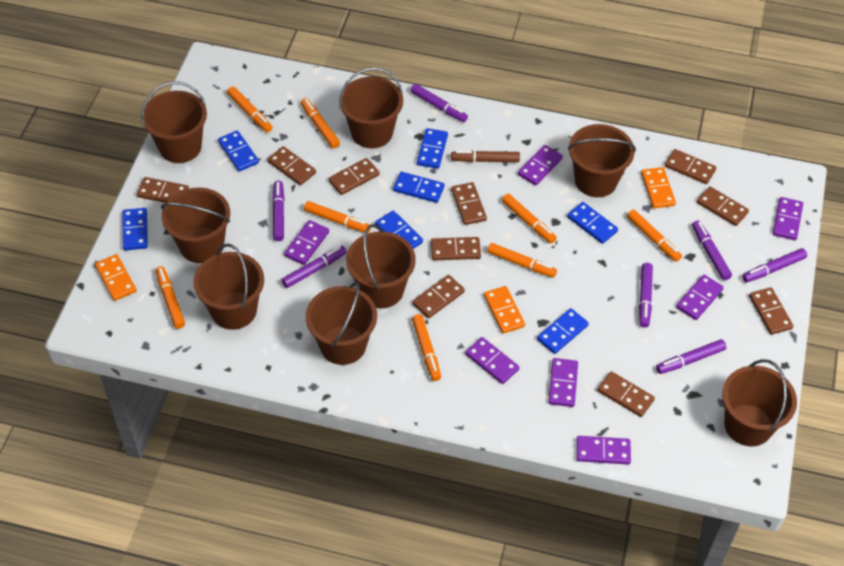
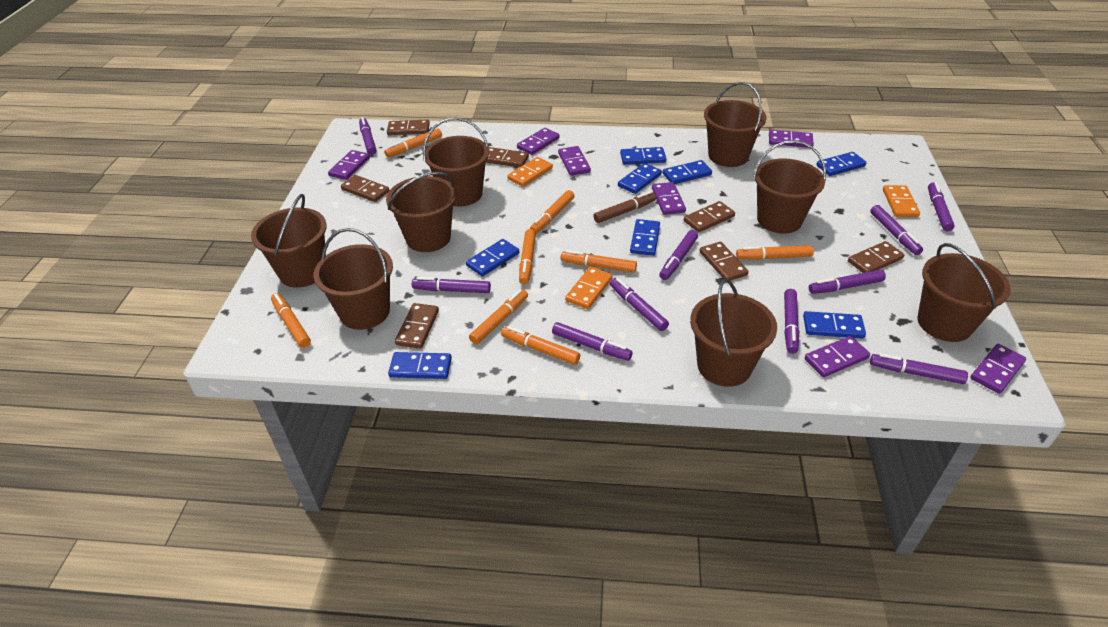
blue domino: 7 -> 8
brown domino: 10 -> 7
purple marker: 7 -> 10

